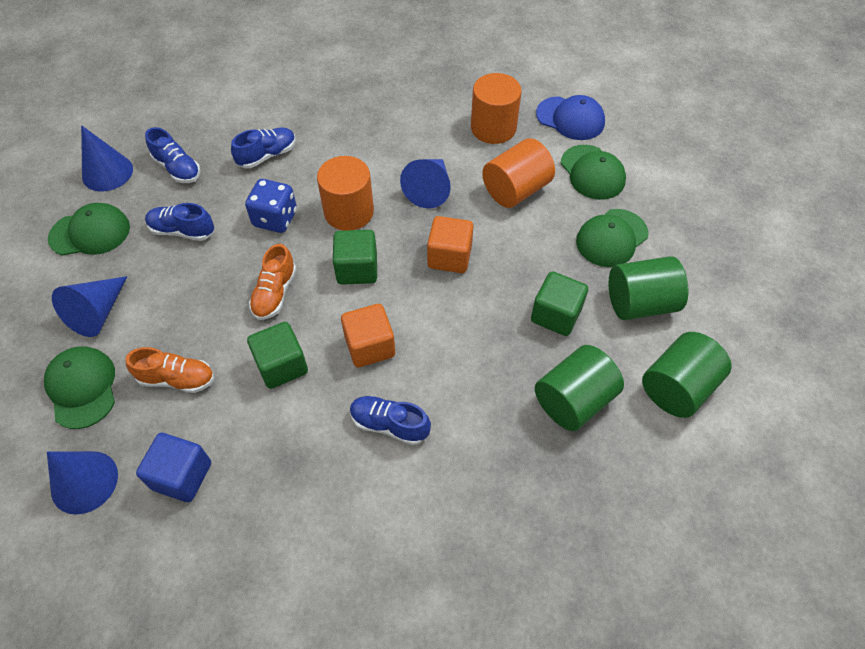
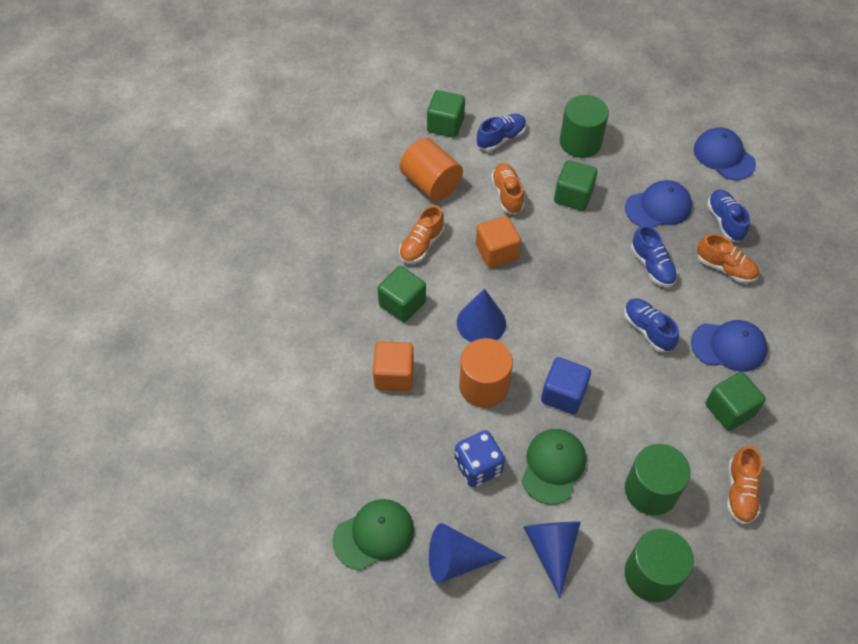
blue cap: 1 -> 3
blue cone: 4 -> 3
green cap: 4 -> 2
green cube: 3 -> 4
orange cylinder: 3 -> 2
orange shoe: 2 -> 4

